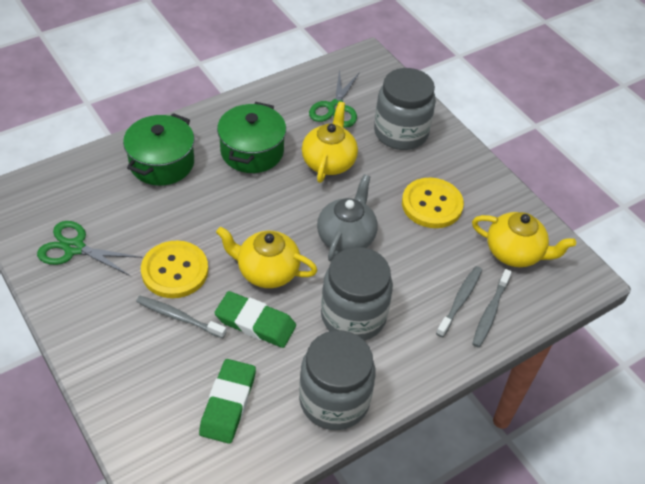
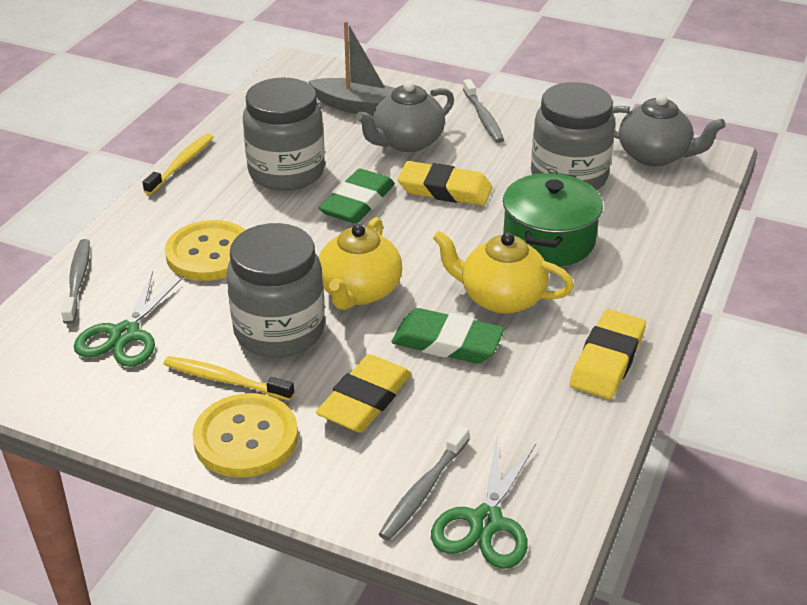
green pot: 2 -> 1
grey boat: 0 -> 1
grey teapot: 1 -> 2
yellow eraser: 0 -> 3
yellow teapot: 3 -> 2
yellow toothbrush: 0 -> 2

